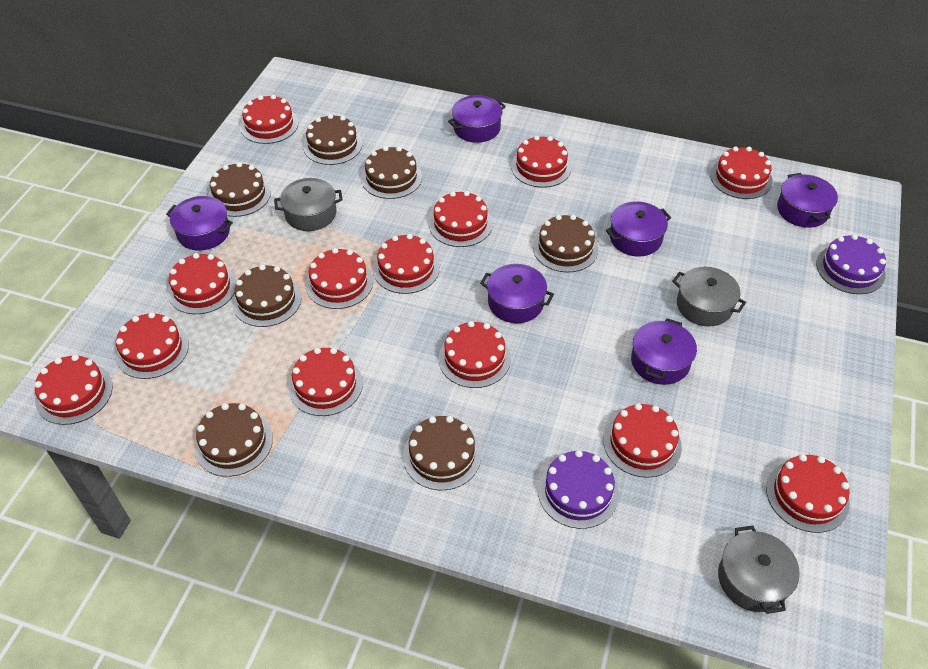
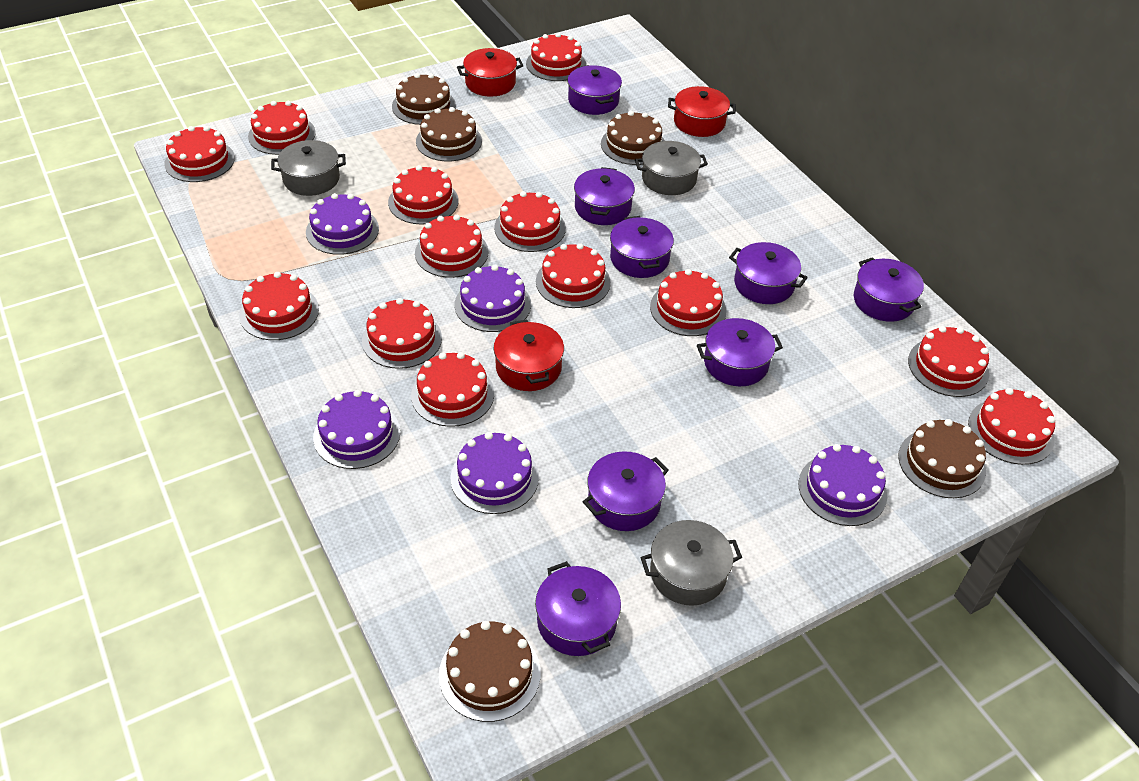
brown cake: 7 -> 5
purple cake: 2 -> 5
purple pot: 6 -> 8
red pot: 0 -> 3

